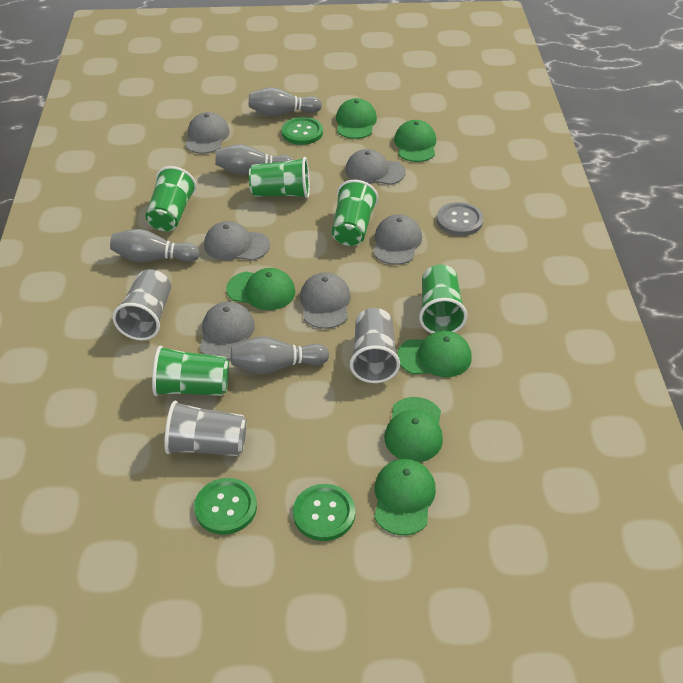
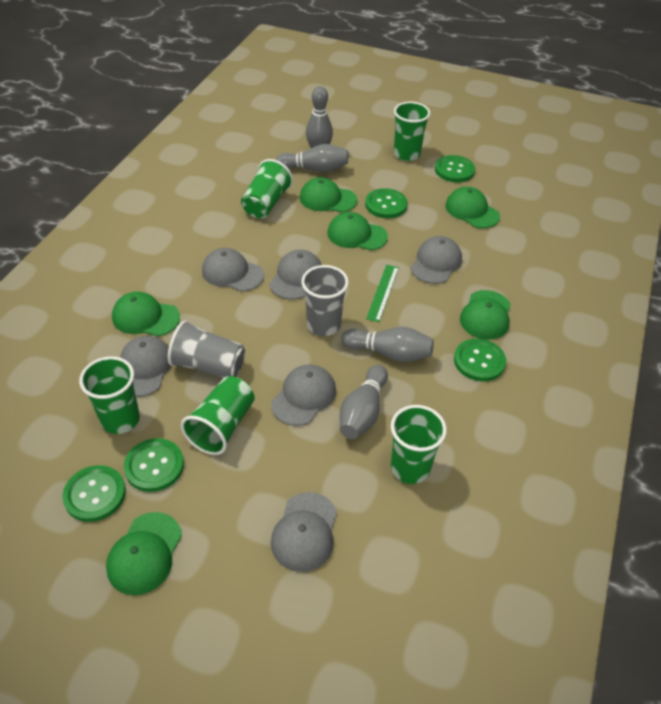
green button: 3 -> 5
green ruler: 0 -> 1
grey button: 1 -> 0
grey cup: 3 -> 2

